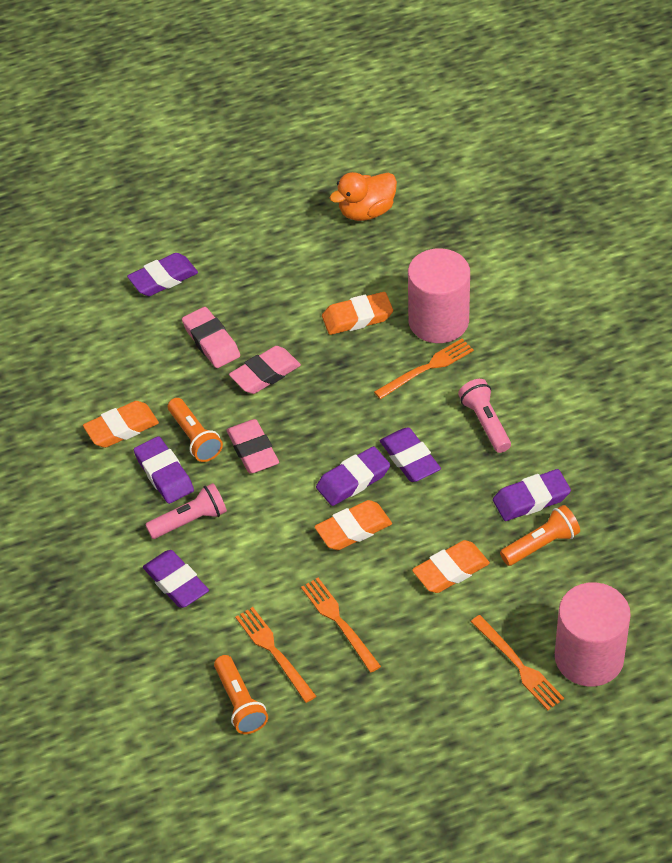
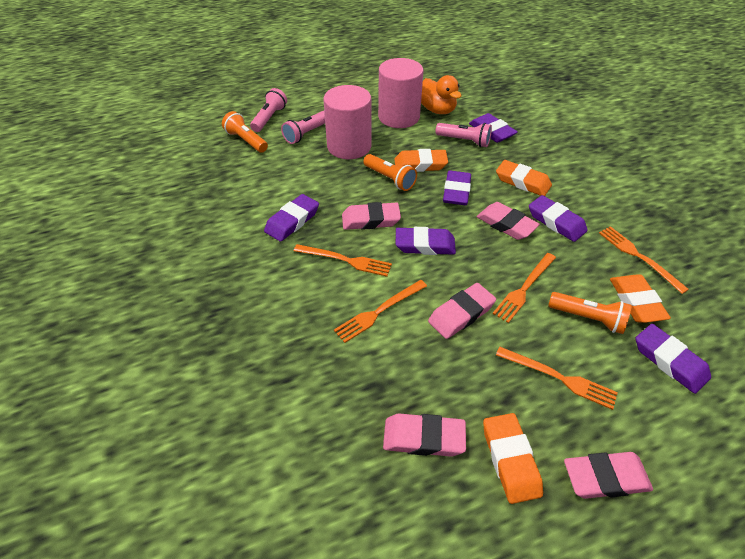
orange fork: 4 -> 5
pink eraser: 3 -> 5
pink flashlight: 2 -> 3

